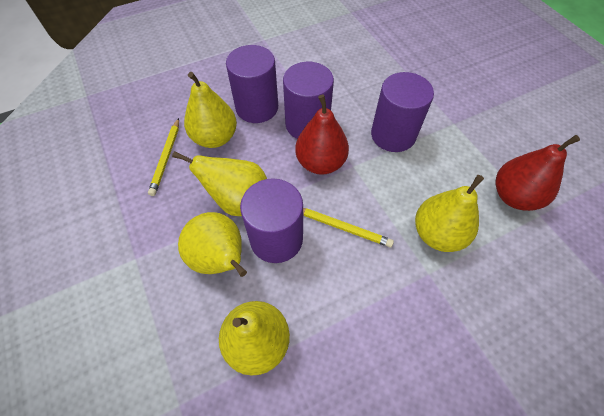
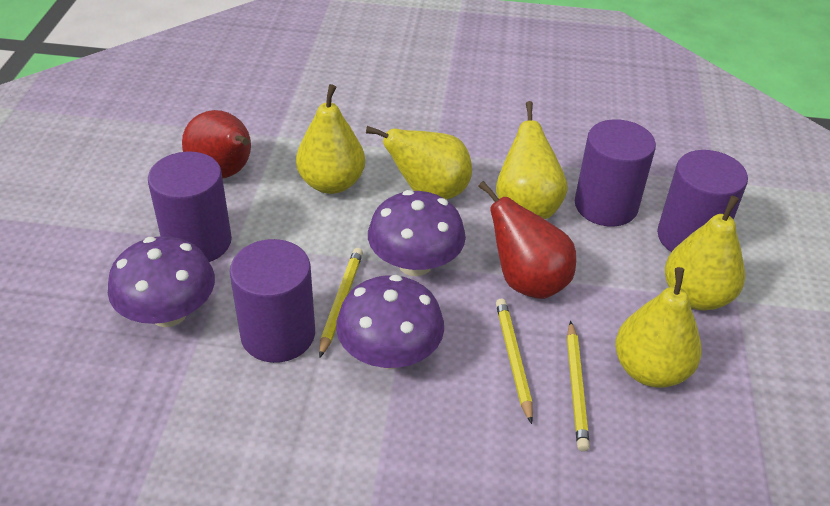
purple mushroom: 0 -> 3
yellow pencil: 2 -> 3

